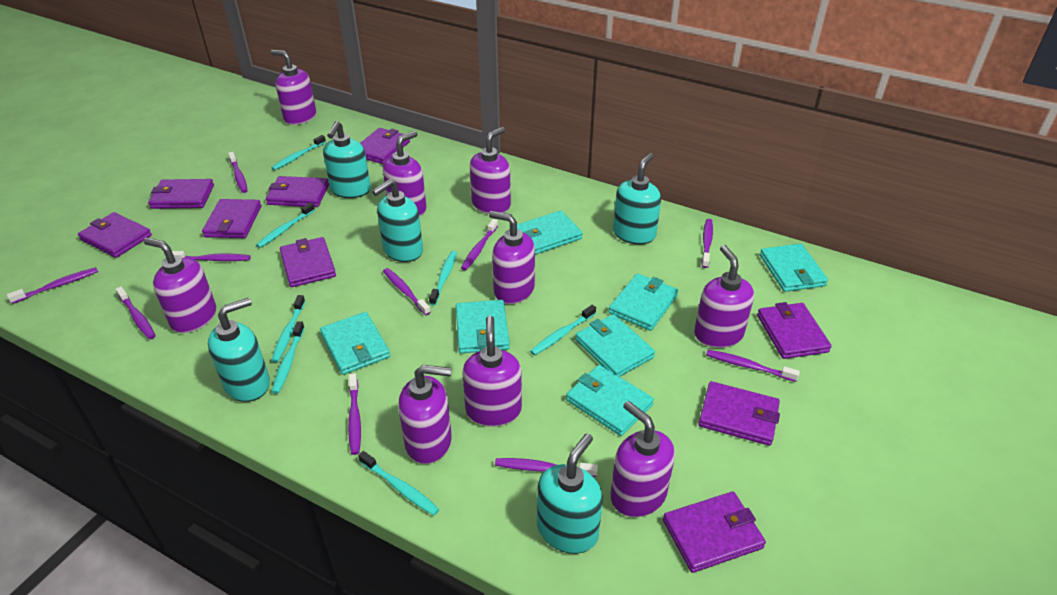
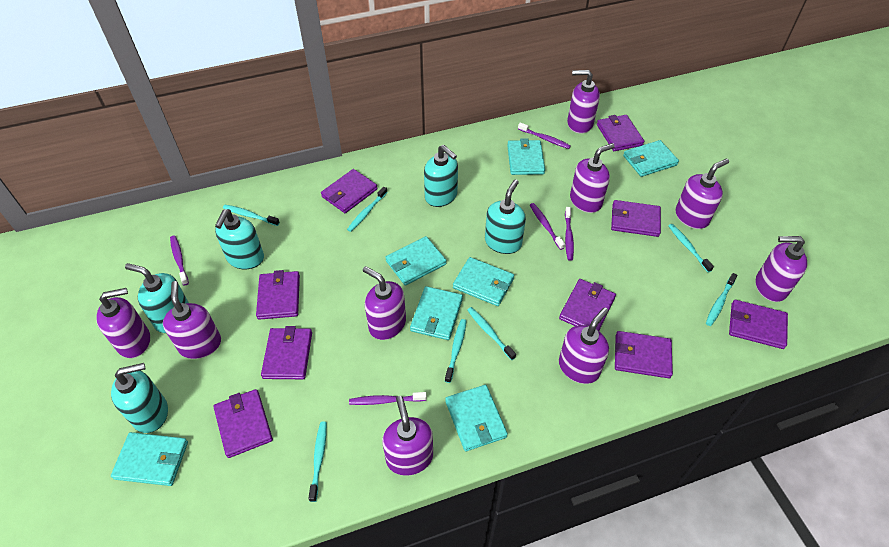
purple toothbrush: 10 -> 5

